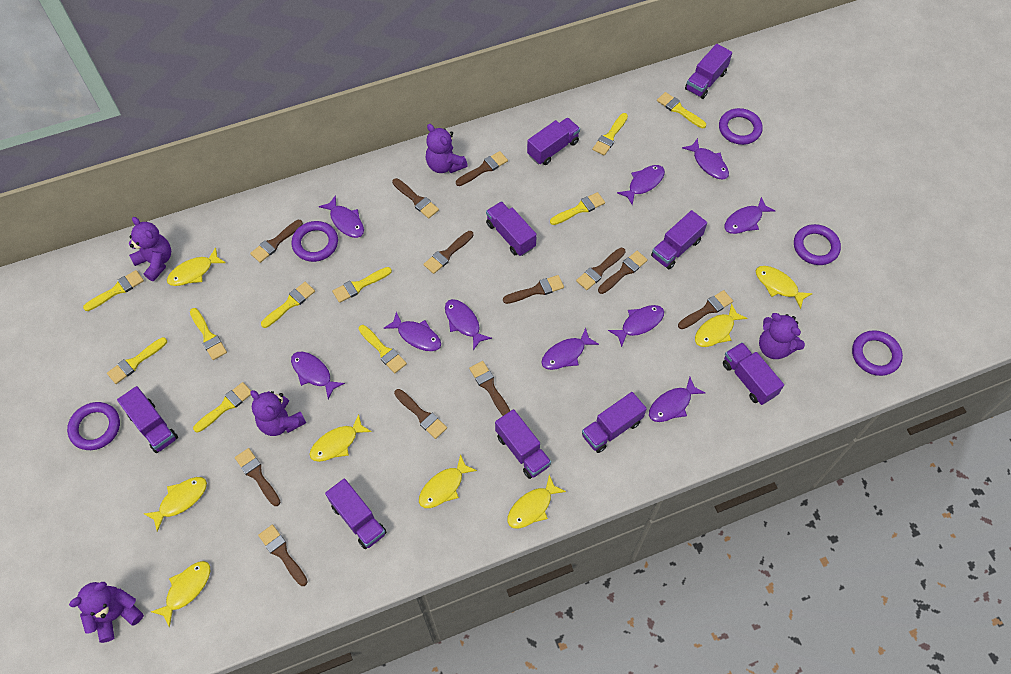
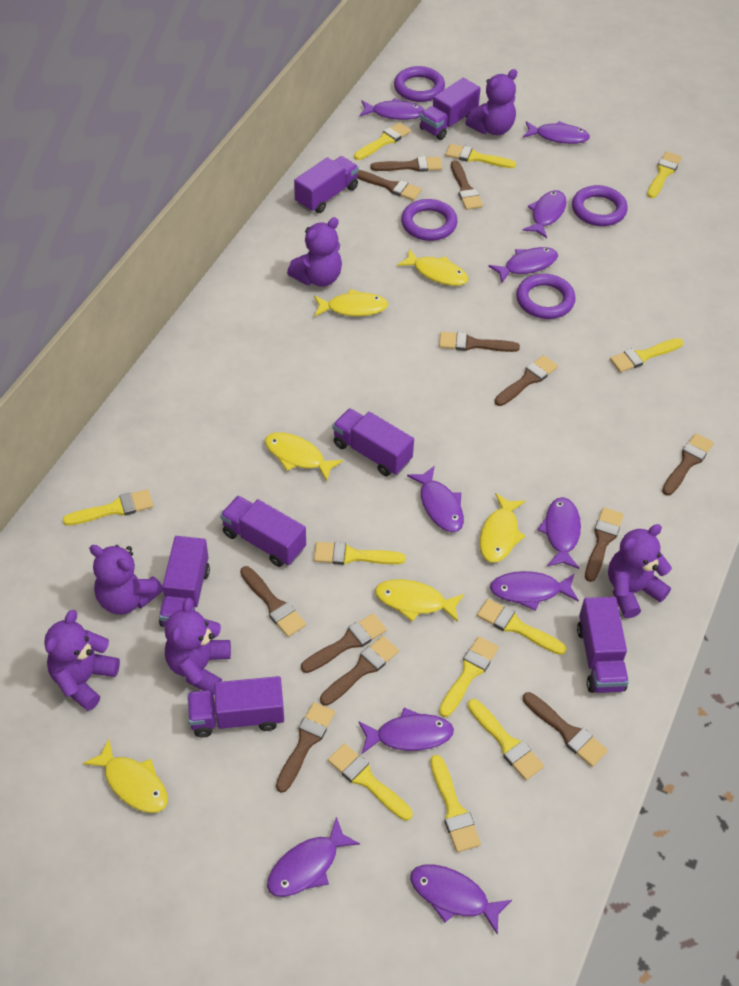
purple ring: 5 -> 4
purple teddy bear: 5 -> 6
purple truck: 9 -> 7
yellow brush: 10 -> 11
yellow fish: 8 -> 6

